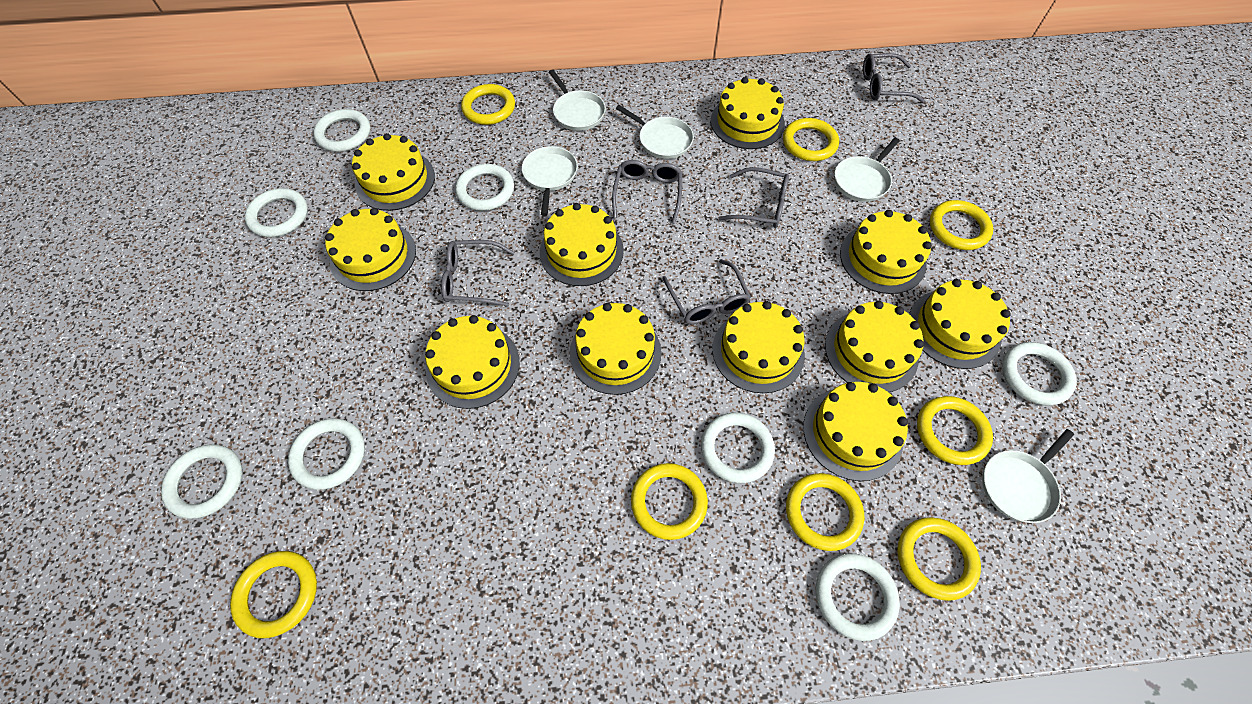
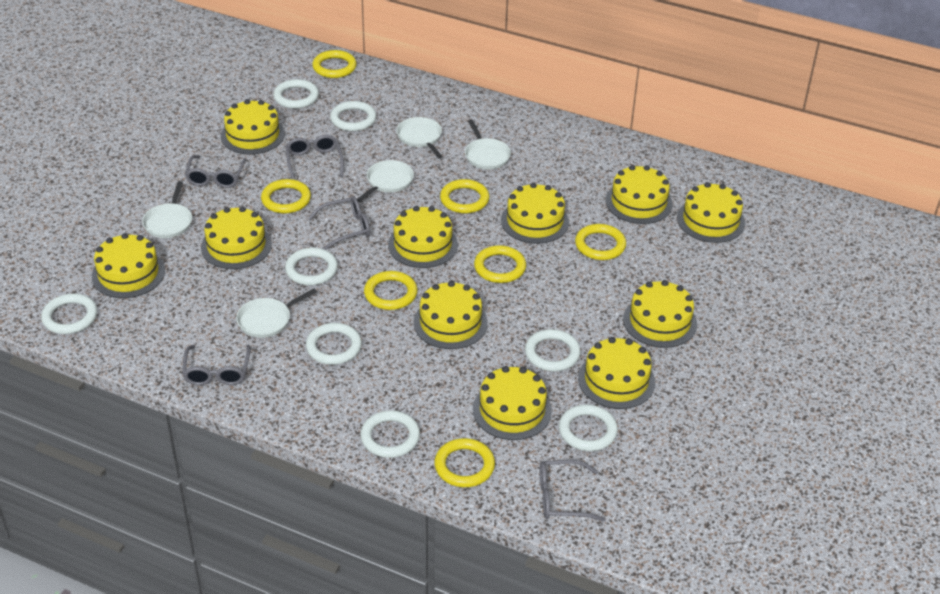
yellow ring: 8 -> 7

